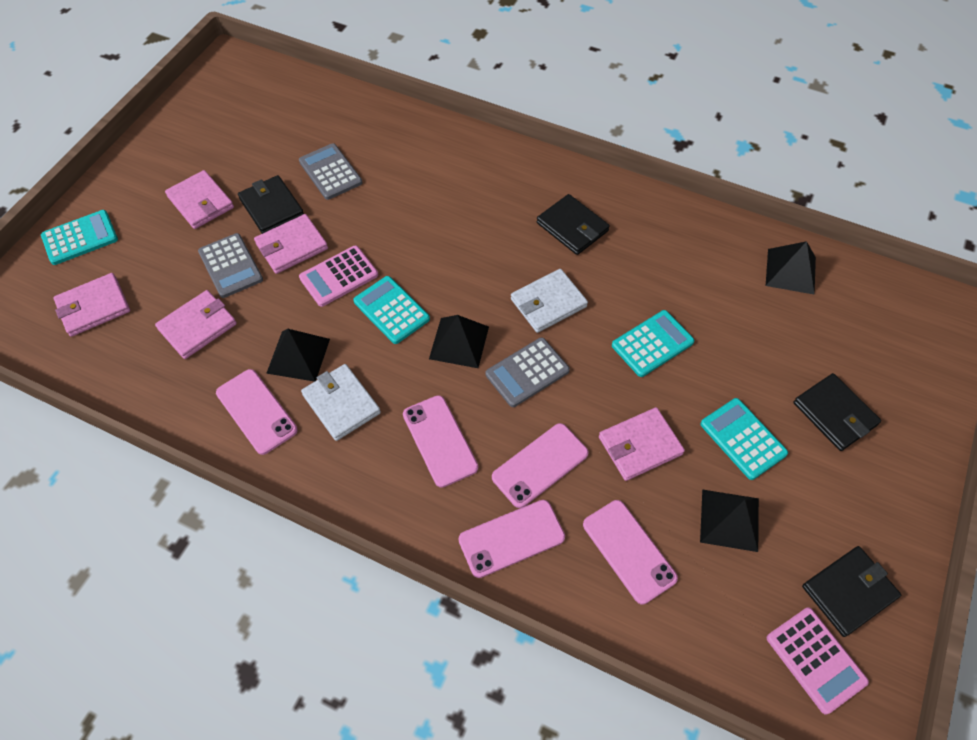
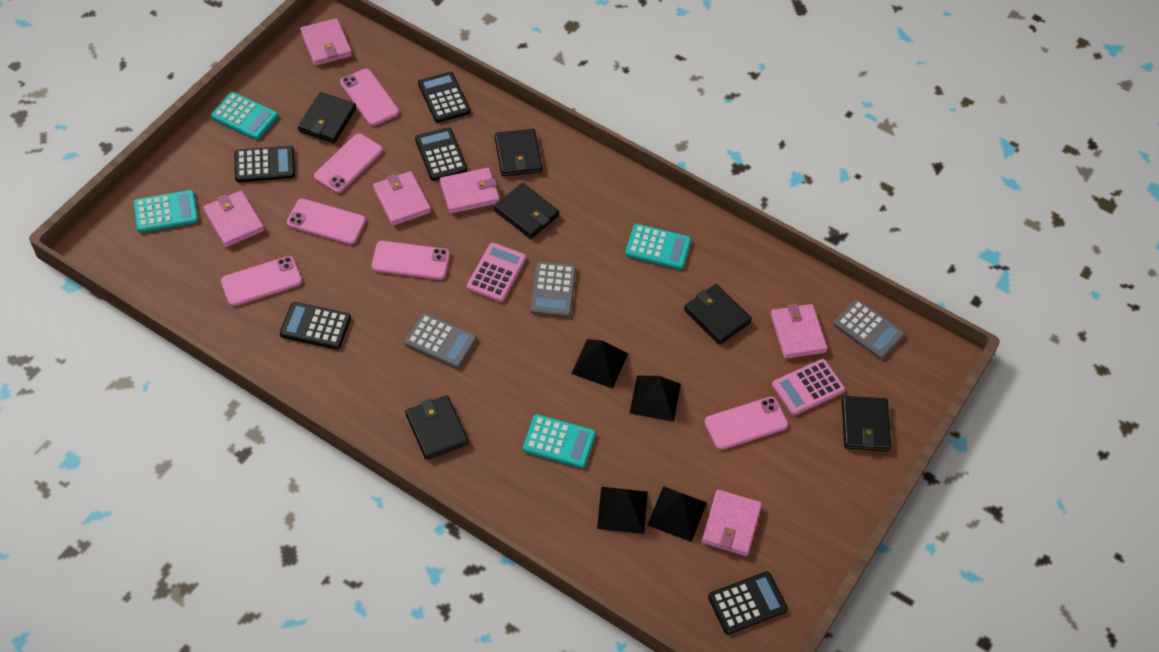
black calculator: 0 -> 5
black wallet: 4 -> 6
pink phone: 5 -> 6
pink wallet: 5 -> 6
white wallet: 2 -> 0

